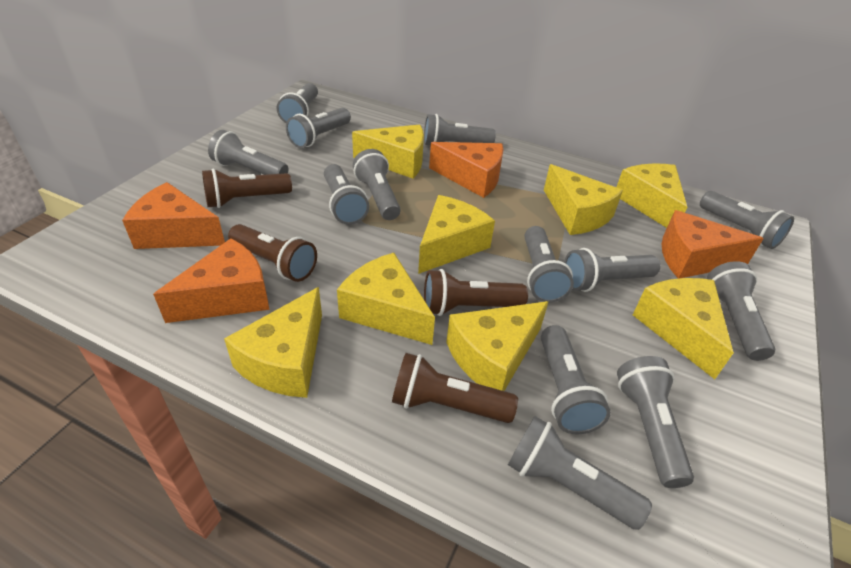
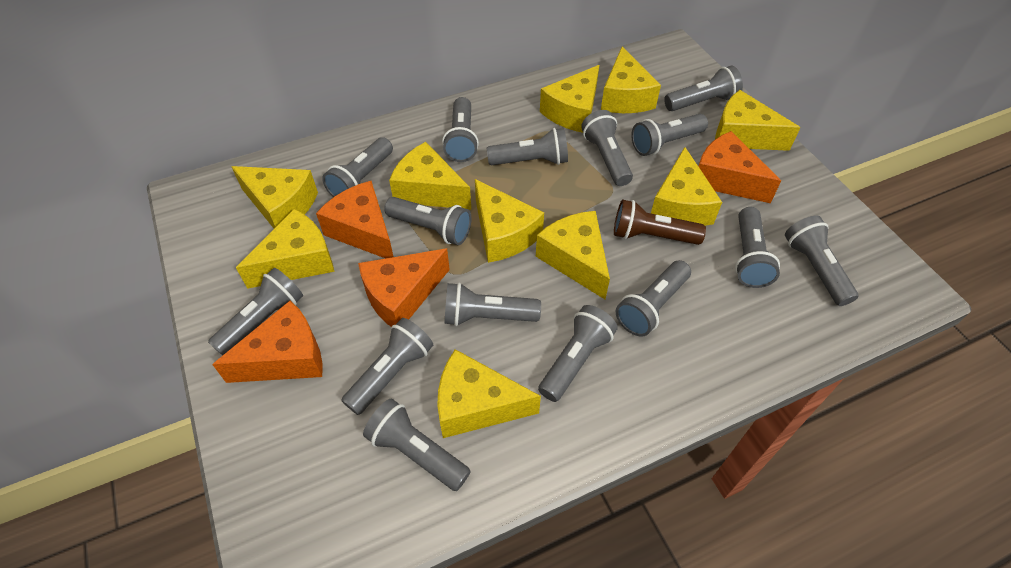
brown flashlight: 4 -> 1
grey flashlight: 13 -> 15
yellow cheese: 8 -> 10

